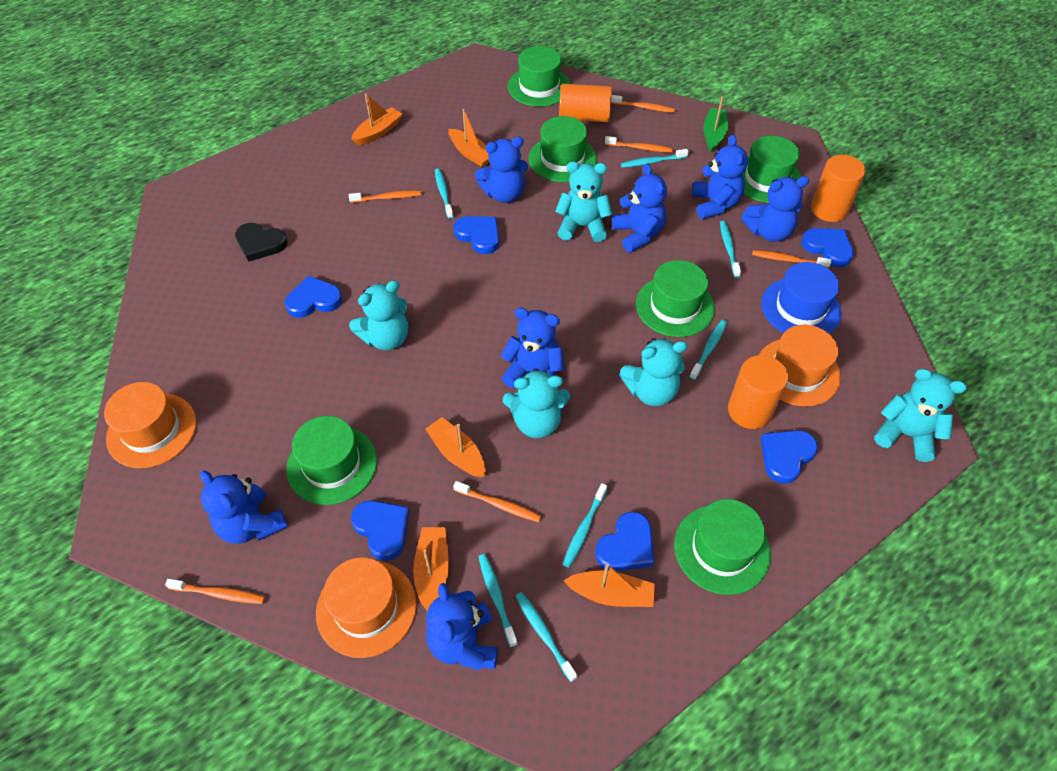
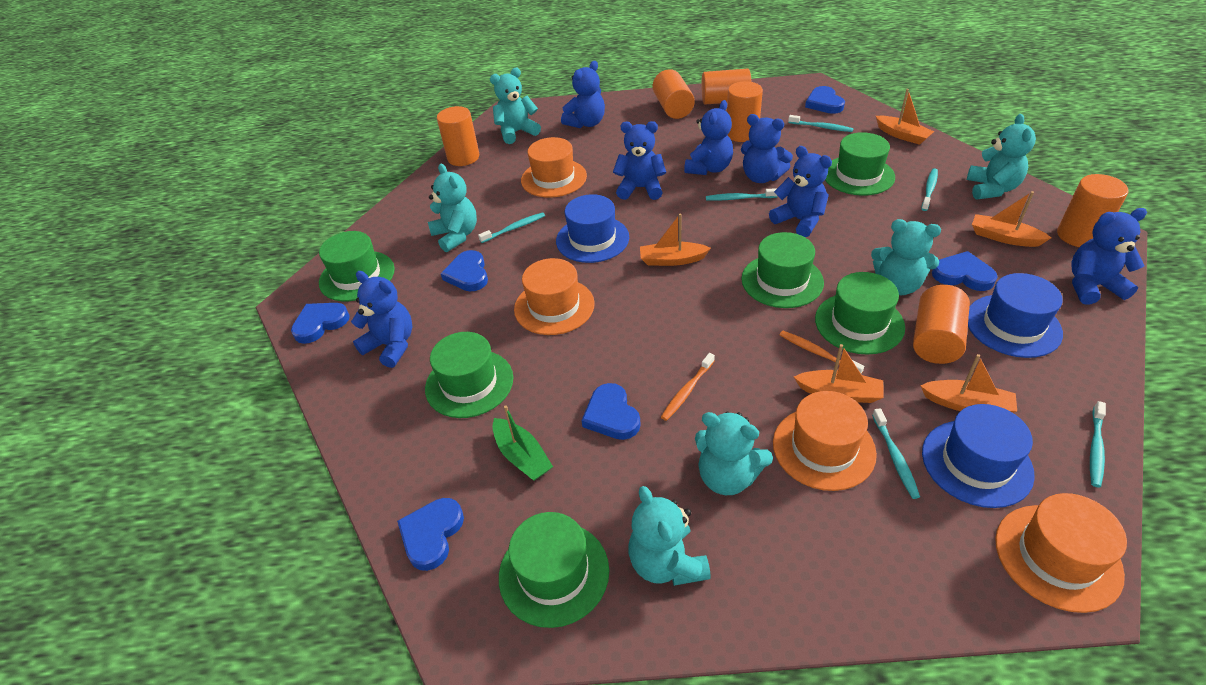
black heart: 1 -> 0
blue hat: 1 -> 3
orange cylinder: 3 -> 6
orange hat: 3 -> 4
orange toothbrush: 6 -> 2
turquoise teddy bear: 5 -> 6
turquoise toothbrush: 7 -> 6

